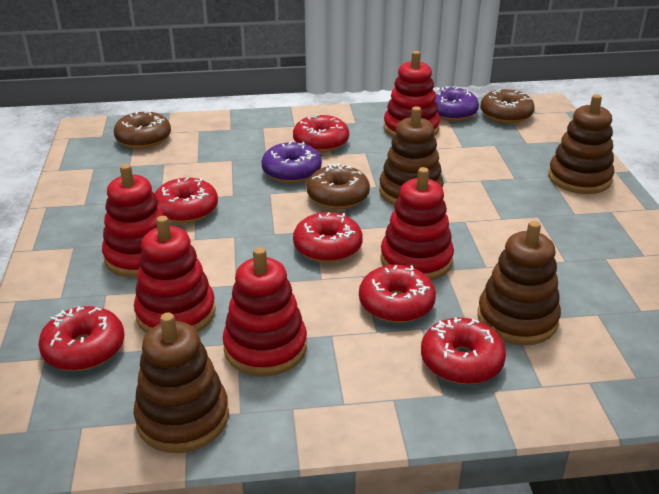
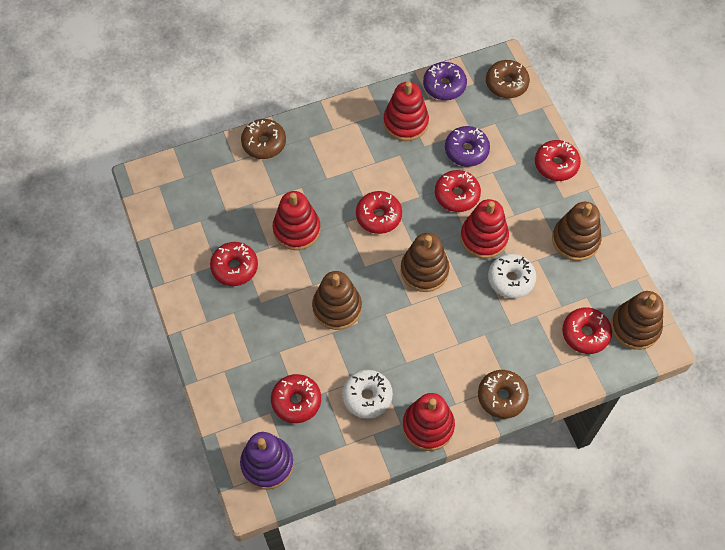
purple stacking toy: 0 -> 1
red stacking toy: 5 -> 4
white donut: 0 -> 2

